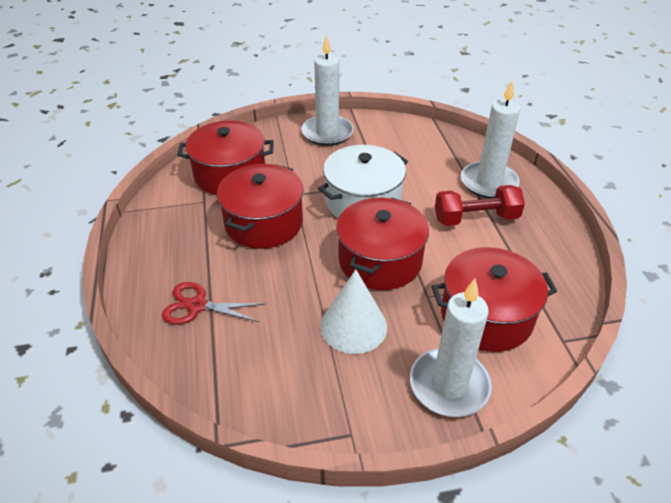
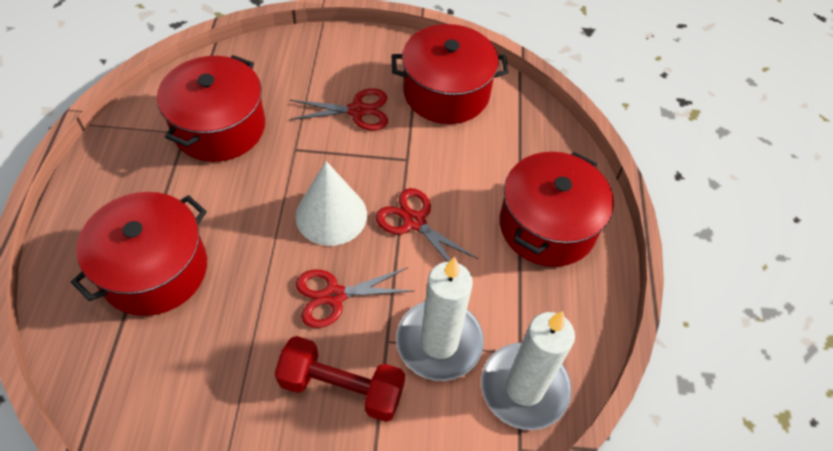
red scissors: 1 -> 3
white candle: 3 -> 2
white pot: 1 -> 0

